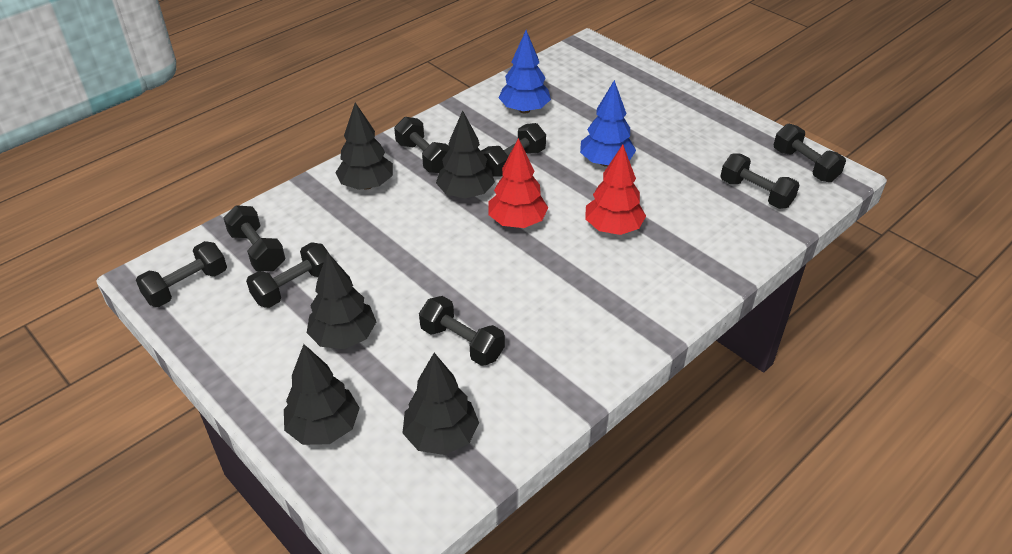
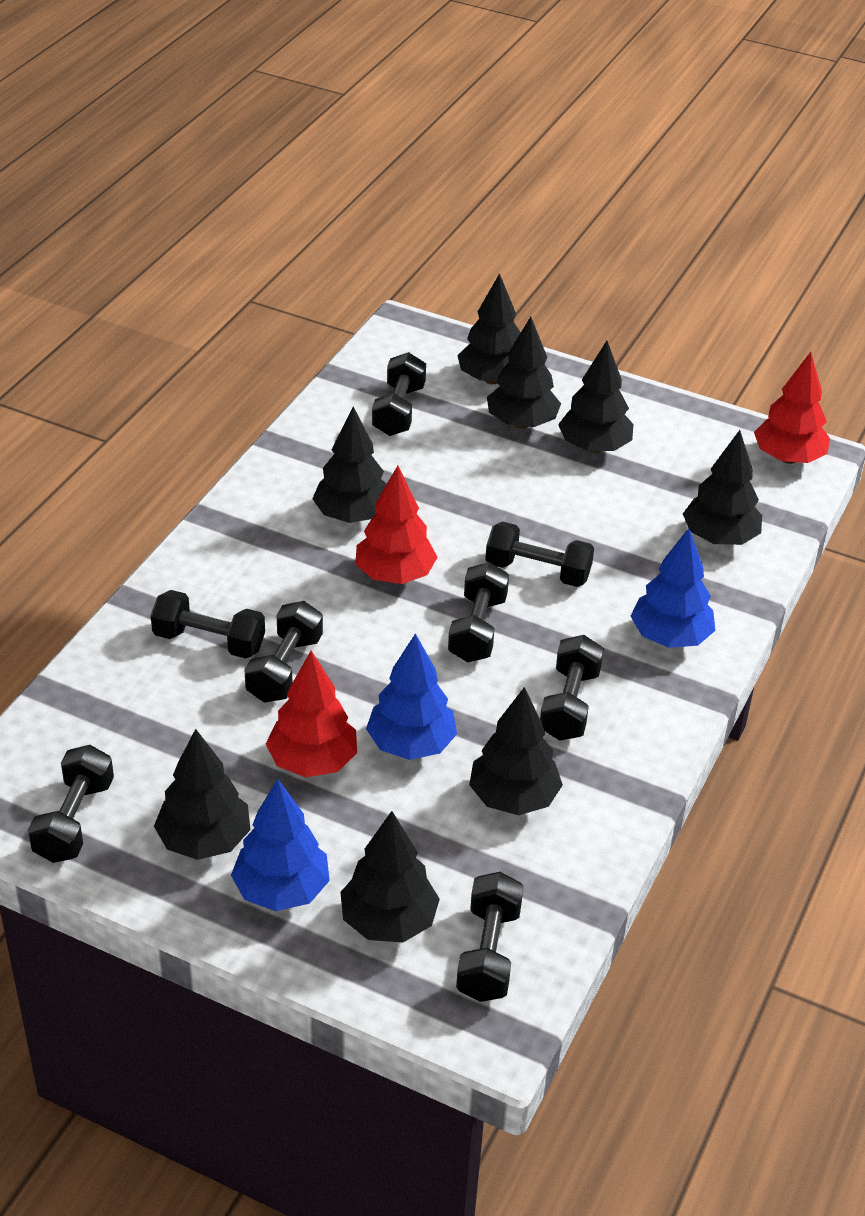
black tree: 5 -> 8
blue tree: 2 -> 3
red tree: 2 -> 3

